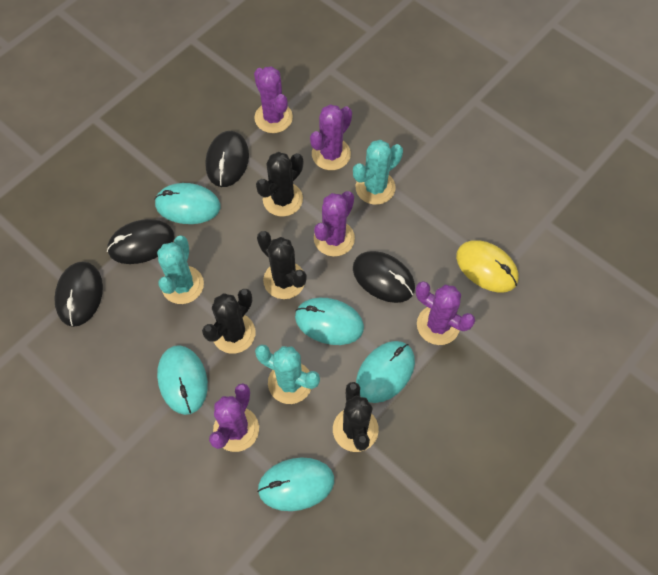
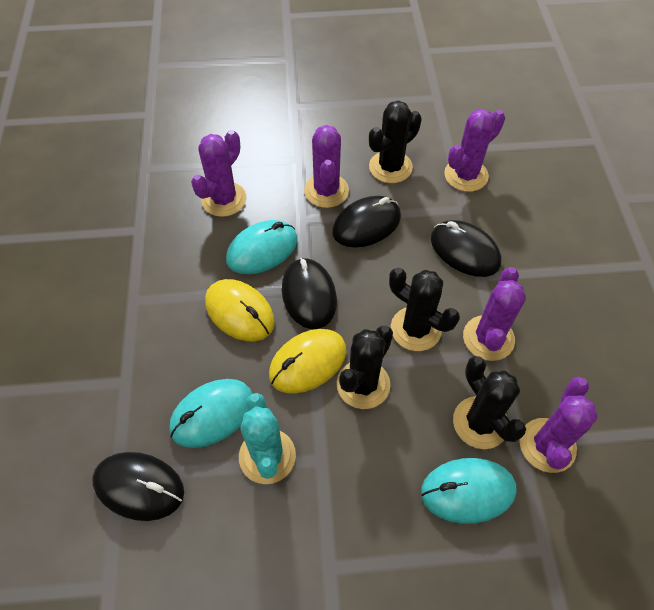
turquoise cactus: 3 -> 1
turquoise mouse: 5 -> 3
yellow mouse: 1 -> 2

